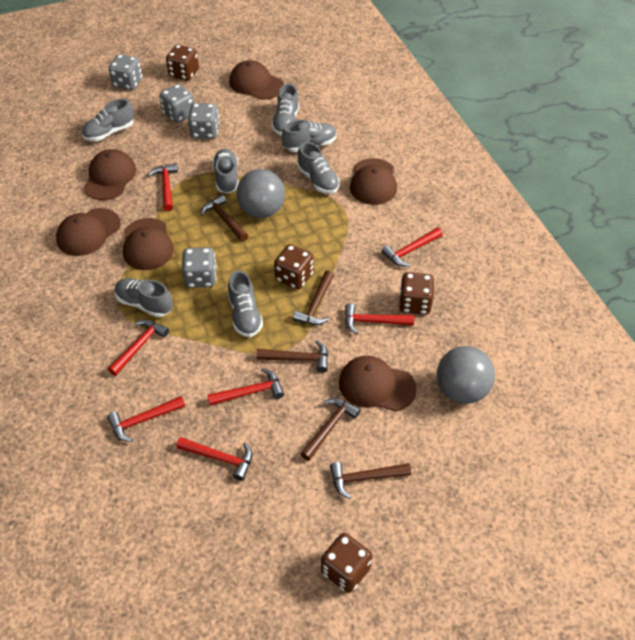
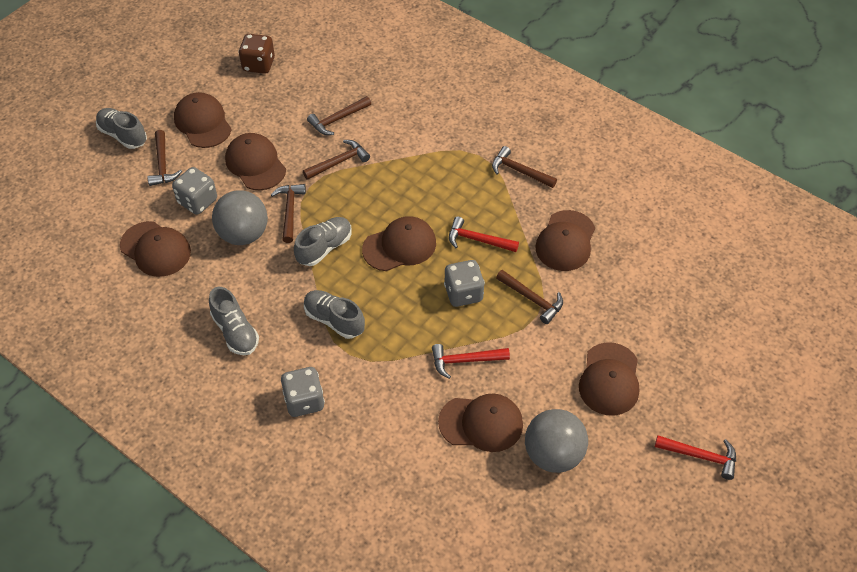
brown cap: 6 -> 7
brown dice: 4 -> 1
brown hammer: 5 -> 6
grey dice: 4 -> 3
grey shoe: 7 -> 4
red hammer: 7 -> 3

